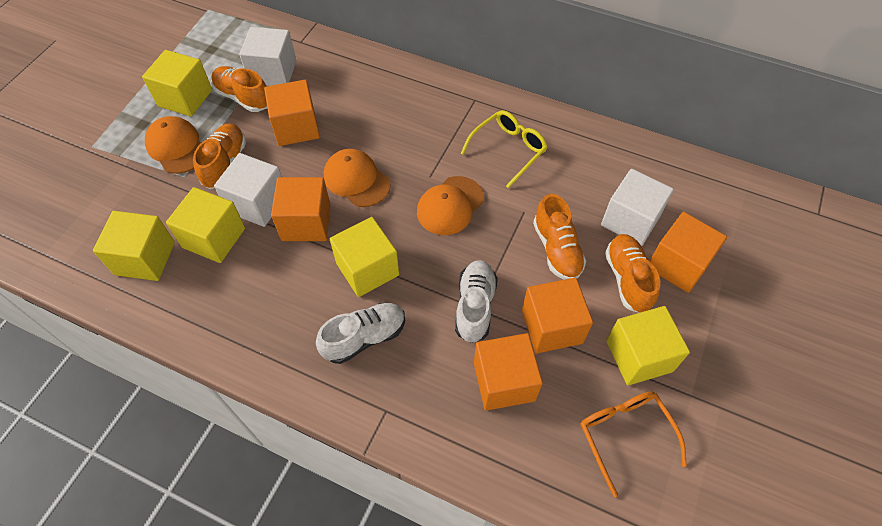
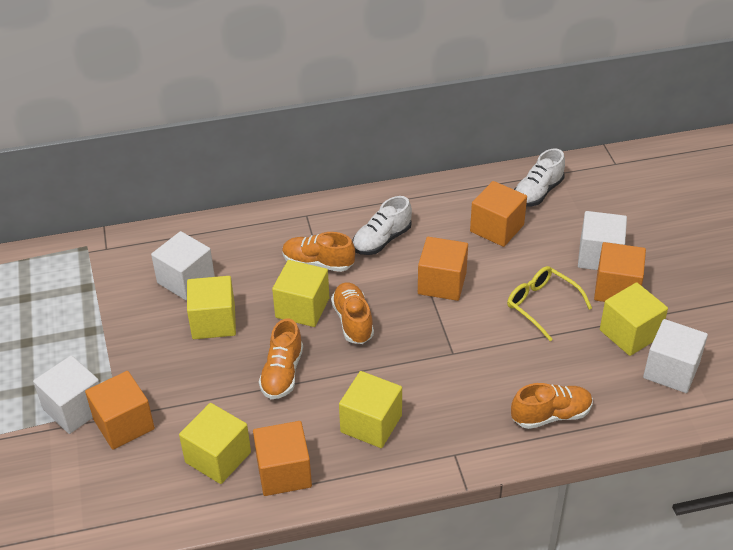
orange cap: 3 -> 0
orange glasses: 1 -> 0
white cube: 3 -> 4

